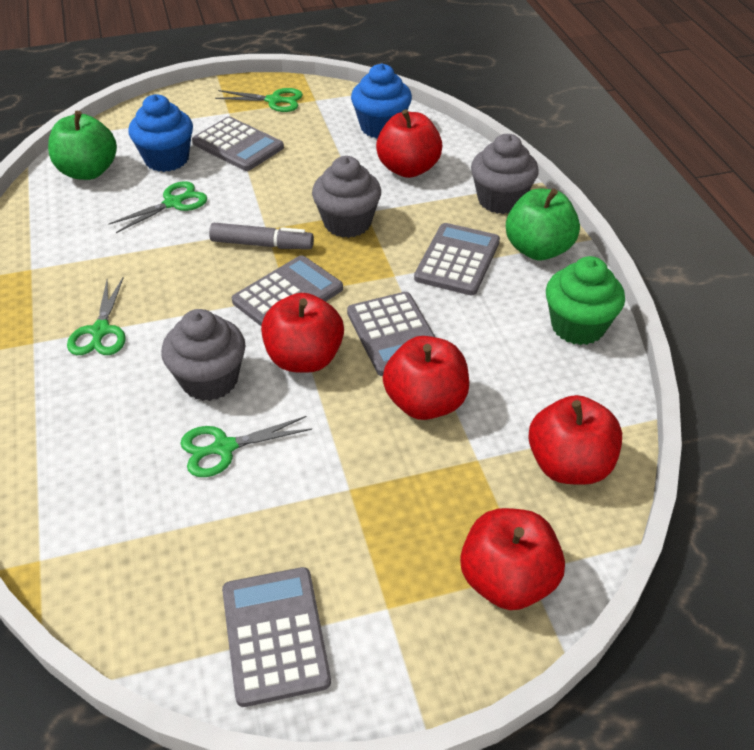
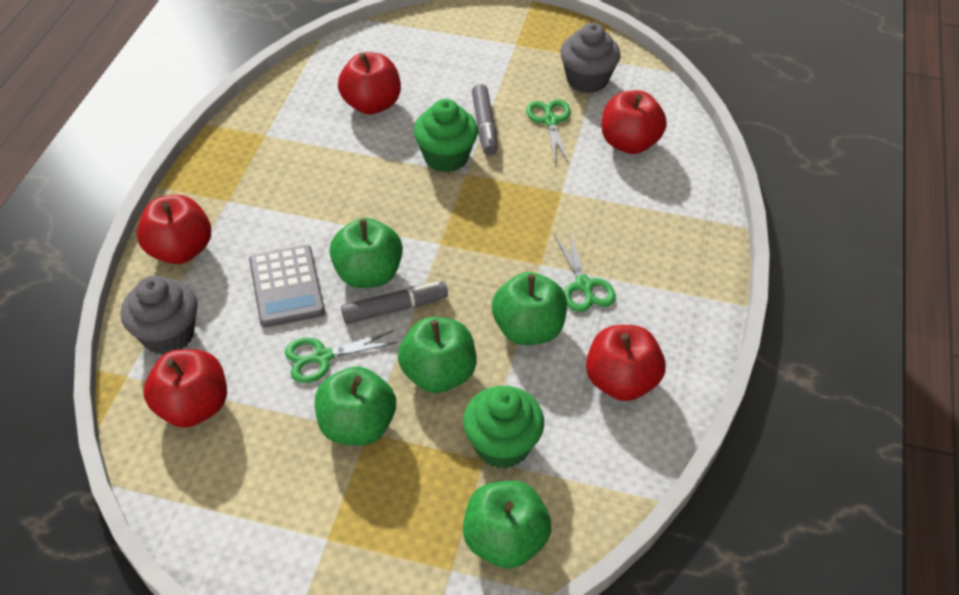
blue cupcake: 2 -> 0
green apple: 2 -> 5
green cupcake: 1 -> 2
green scissors: 4 -> 3
grey calculator: 5 -> 1
grey cupcake: 3 -> 2
grey marker: 1 -> 2

